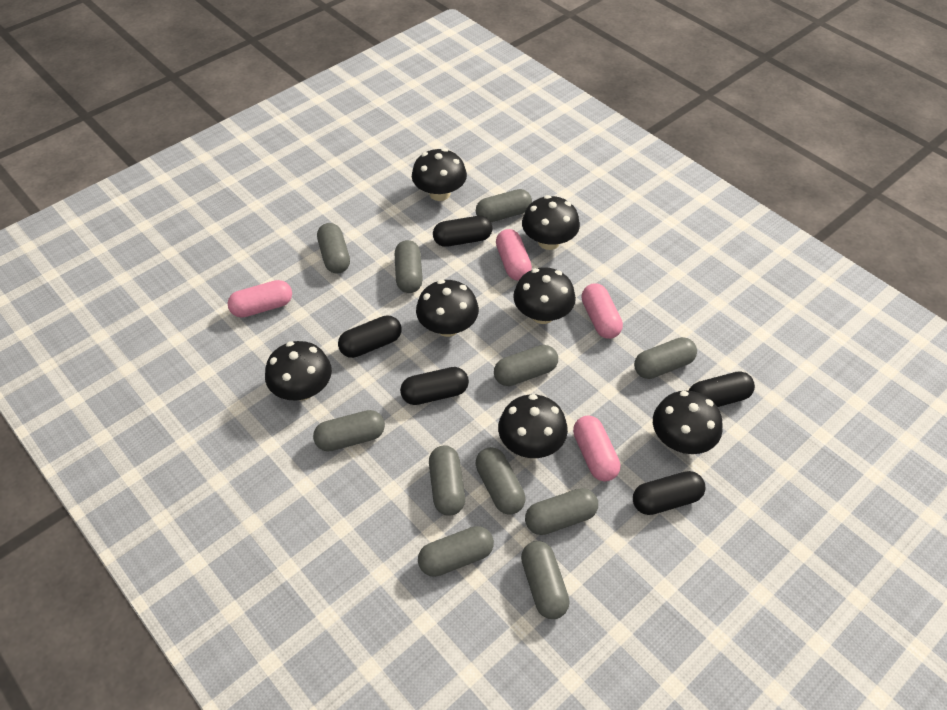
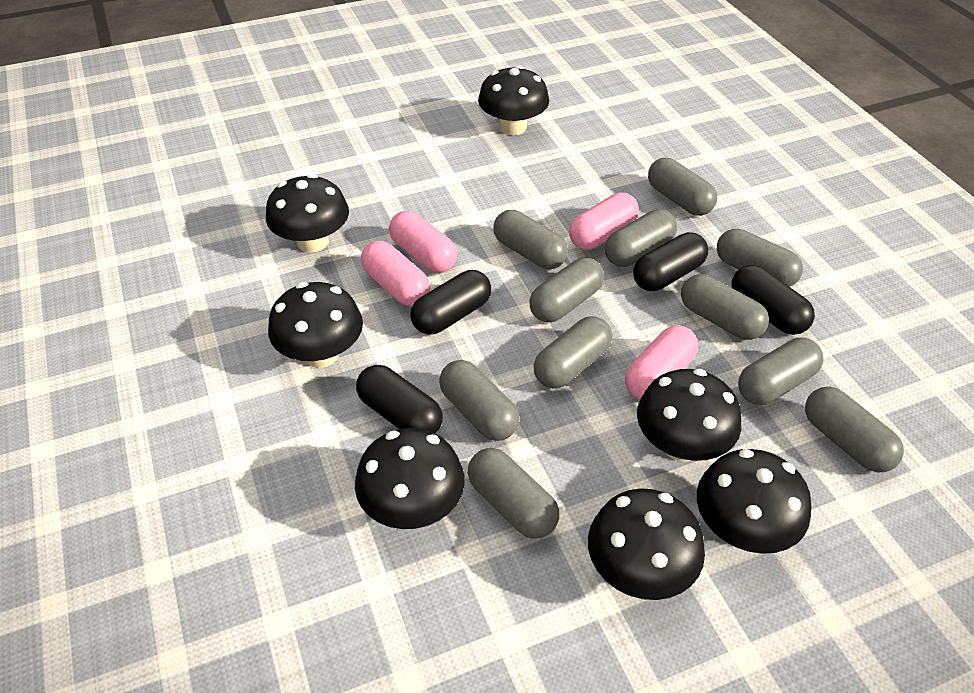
black capsule: 5 -> 4

